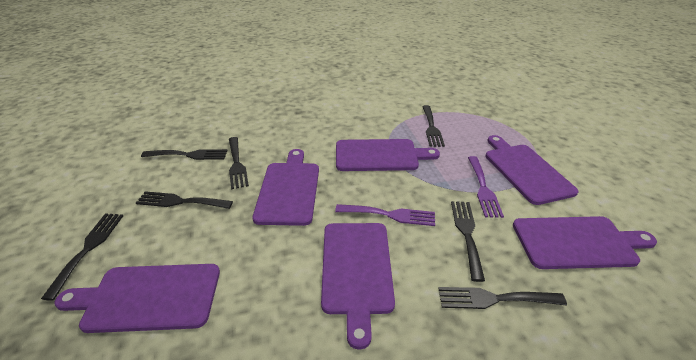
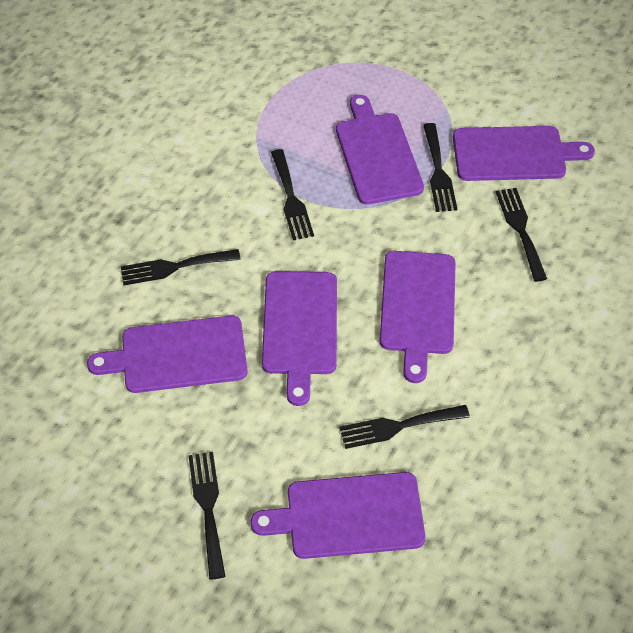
black fork: 7 -> 6
purple fork: 2 -> 0

